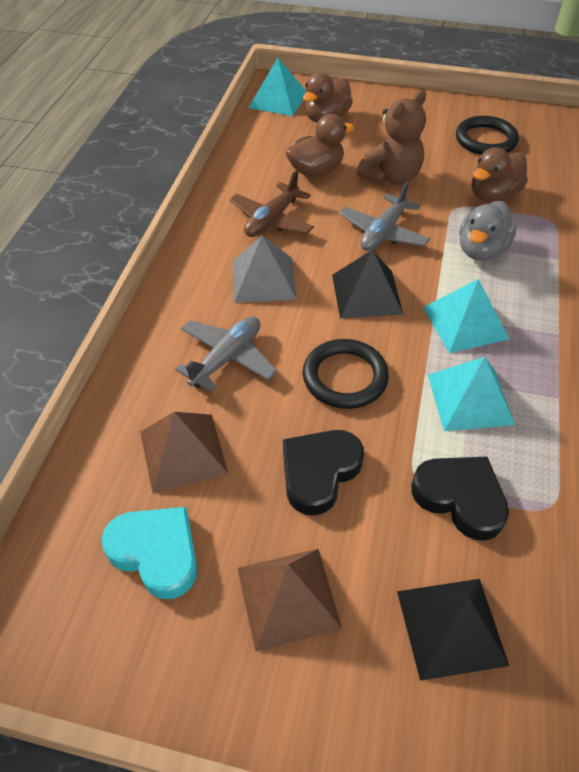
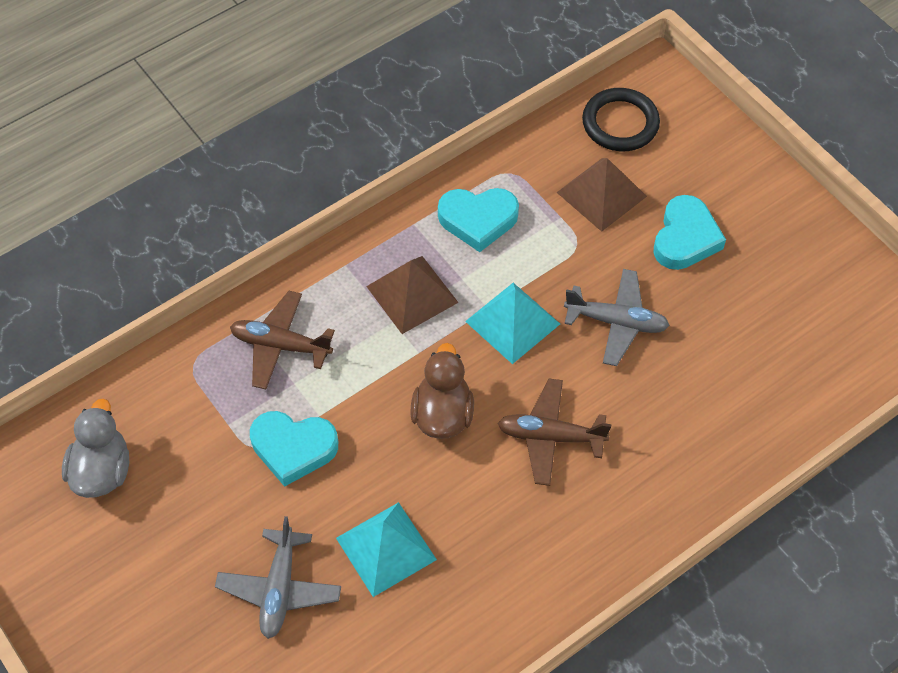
black heart: 2 -> 0
black pyramid: 2 -> 0
black ring: 2 -> 1
brown duck: 3 -> 1
brown plane: 1 -> 2
brown teddy bear: 1 -> 0
grey pyramid: 1 -> 0
turquoise heart: 1 -> 3
turquoise pyramid: 3 -> 2

